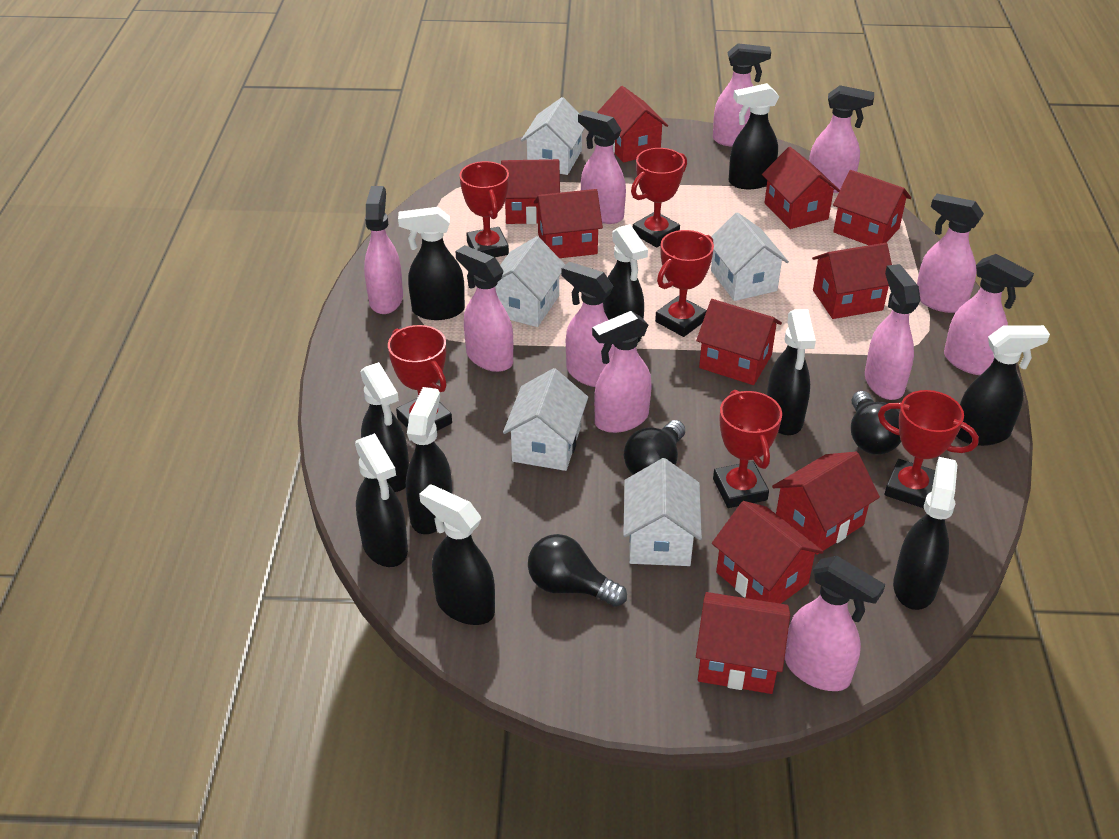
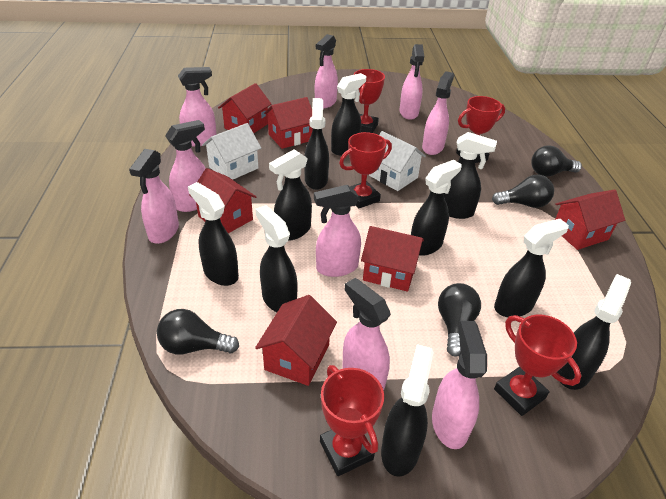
black light bulb: 3 -> 4
pink spray bottle: 11 -> 9
red house: 10 -> 6
red trophy: 6 -> 5
white house: 5 -> 2

